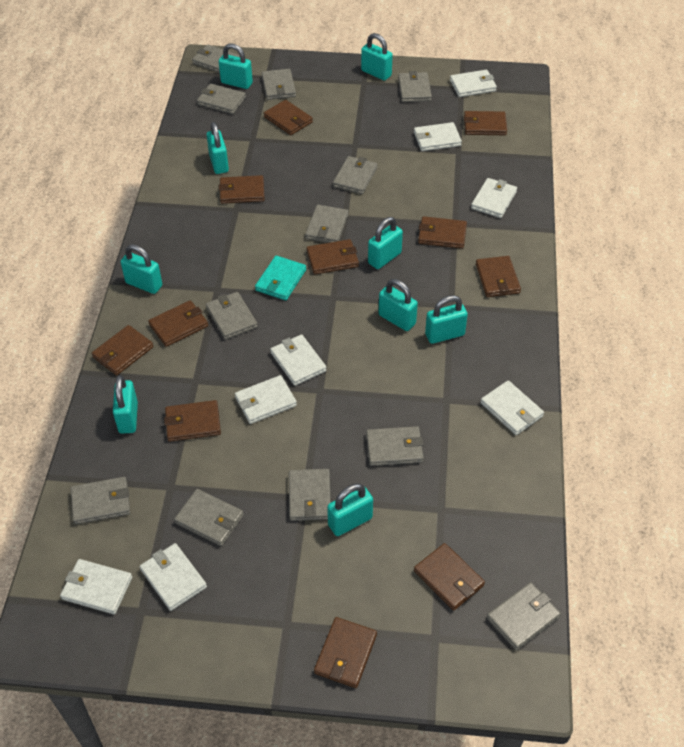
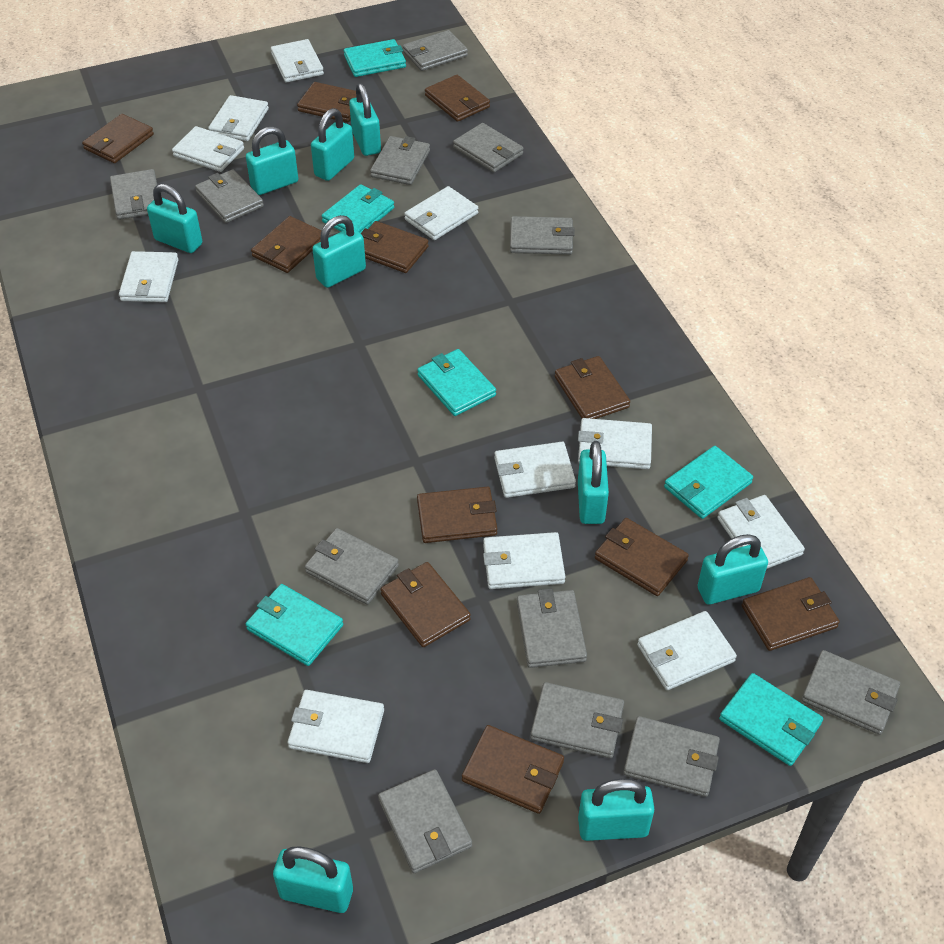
turquoise wallet: 1 -> 6
white wallet: 8 -> 11

